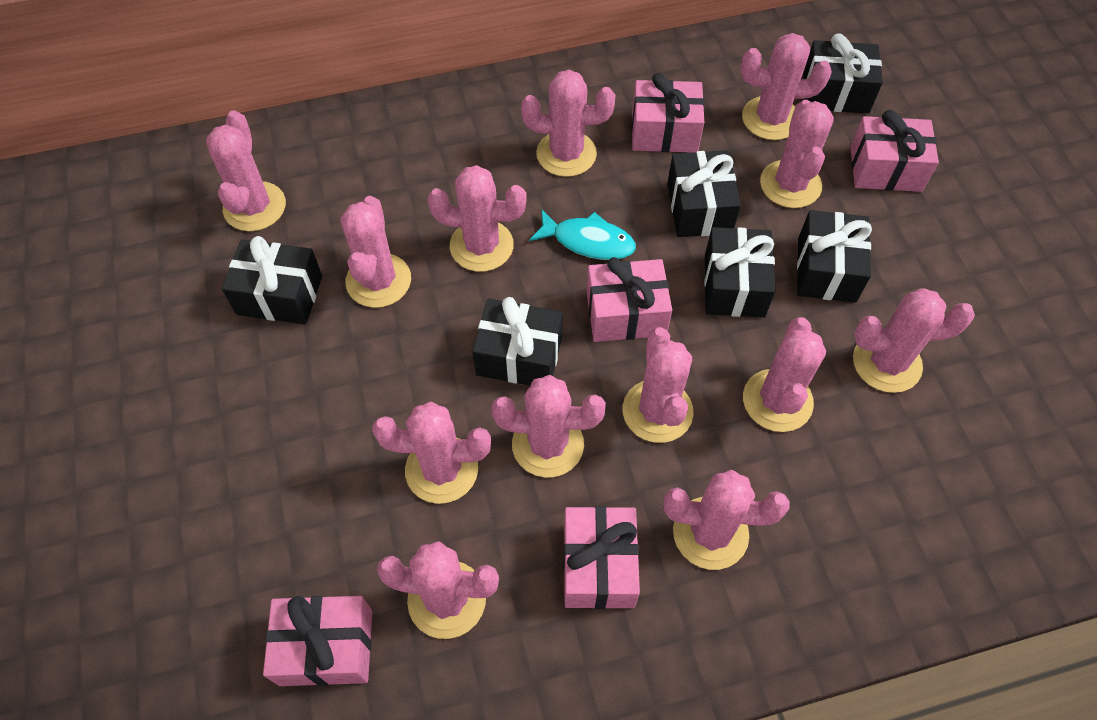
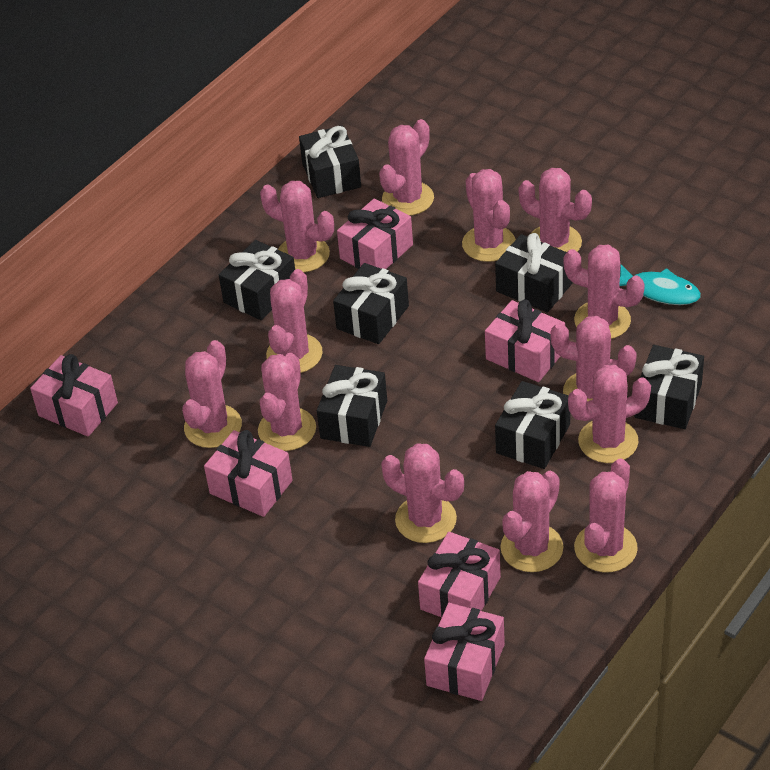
black gift: 6 -> 7
pink gift: 5 -> 6

